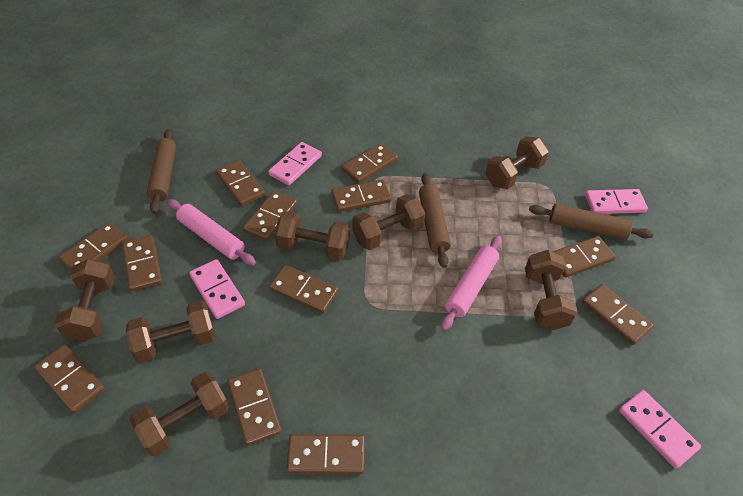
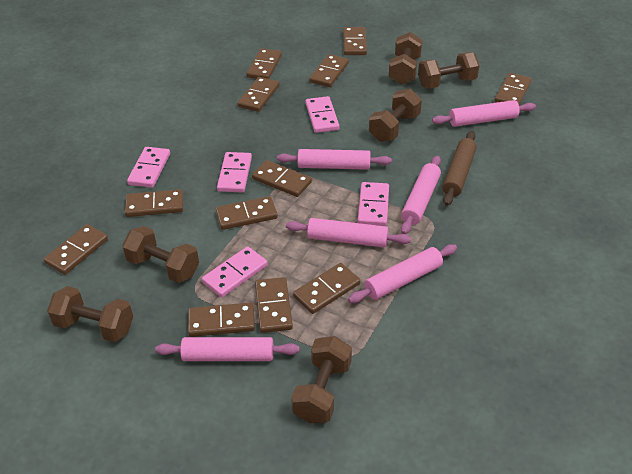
brown dumbbell: 7 -> 6
brown rolling pin: 3 -> 1
pink domino: 4 -> 5
pink rolling pin: 2 -> 6

